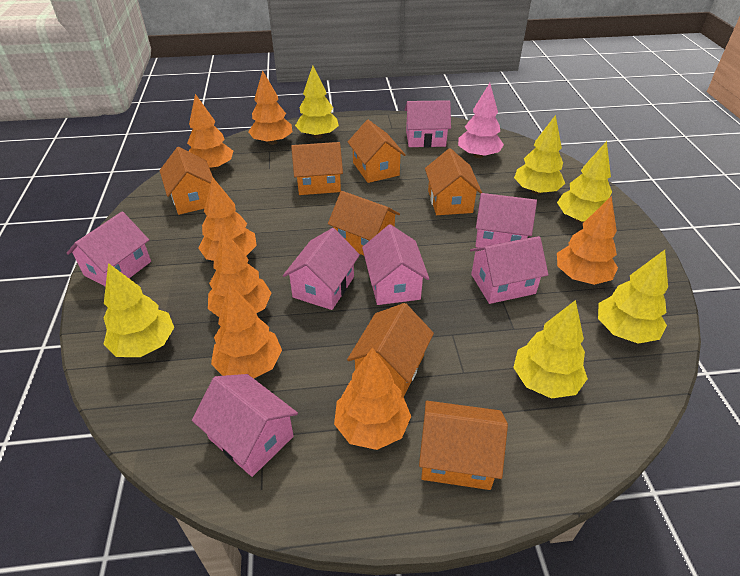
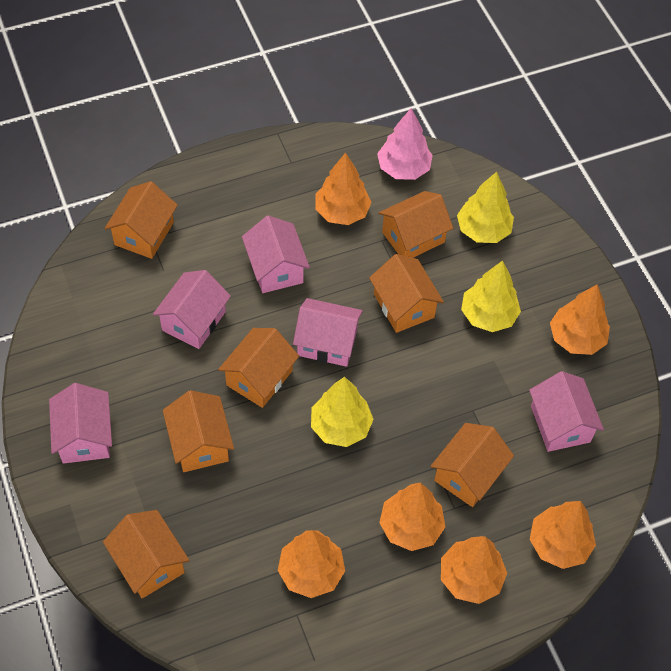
orange tree: 7 -> 6
pink house: 7 -> 5
yellow tree: 6 -> 3

